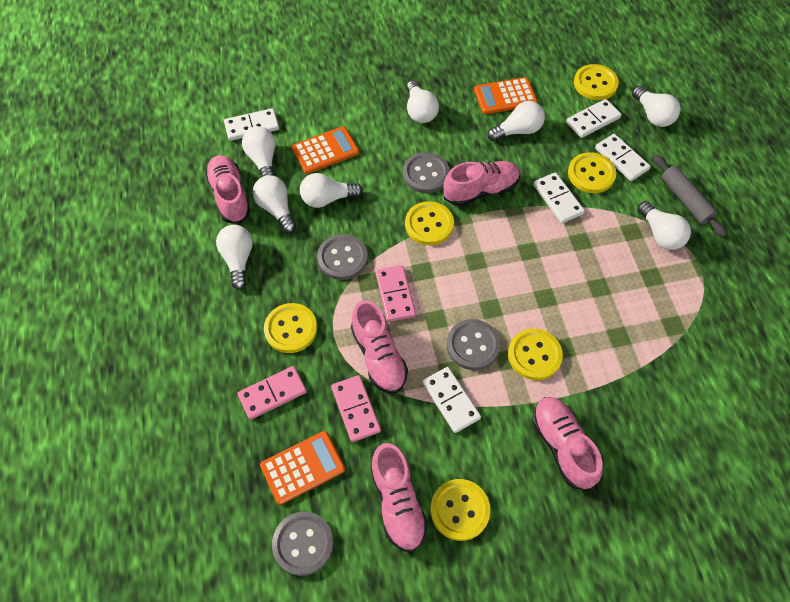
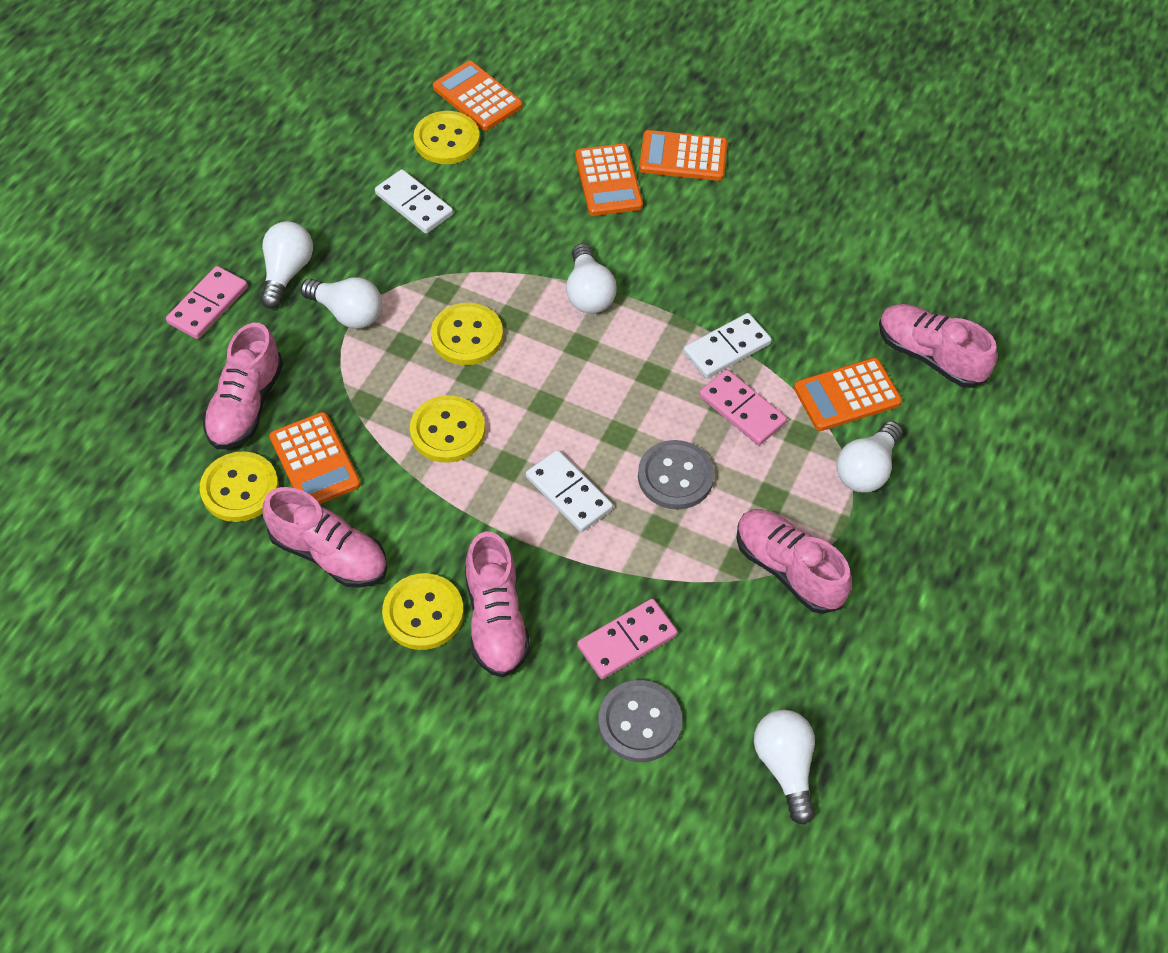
grey button: 4 -> 2
grey rolling pin: 1 -> 0
orange calculator: 3 -> 5
white domino: 5 -> 3
white light bulb: 8 -> 5
yellow button: 6 -> 5

